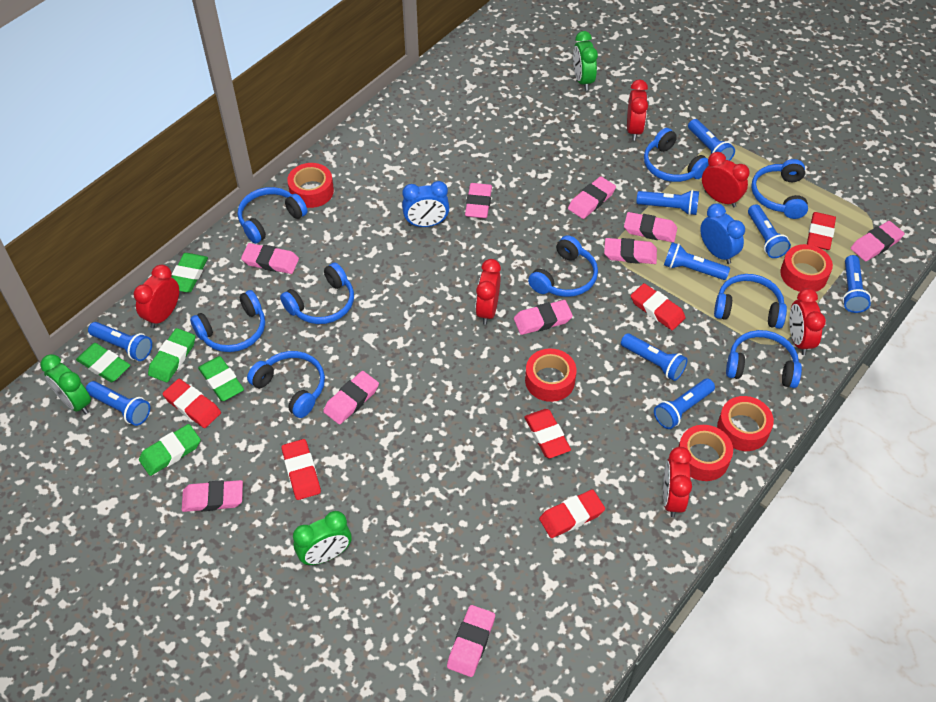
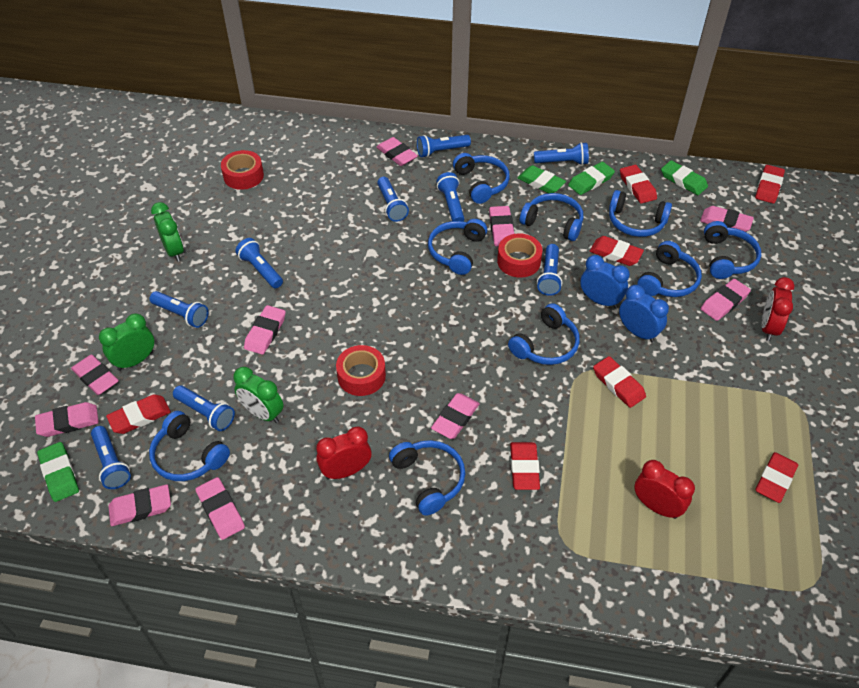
green eraser: 5 -> 4
red clock: 6 -> 3
red eraser: 6 -> 7
red tape: 5 -> 3

